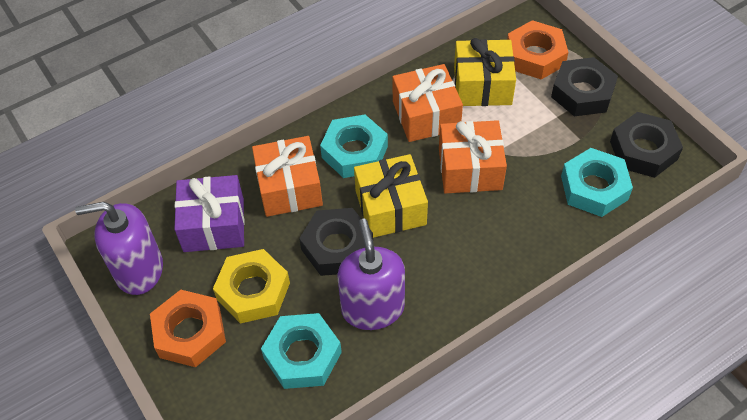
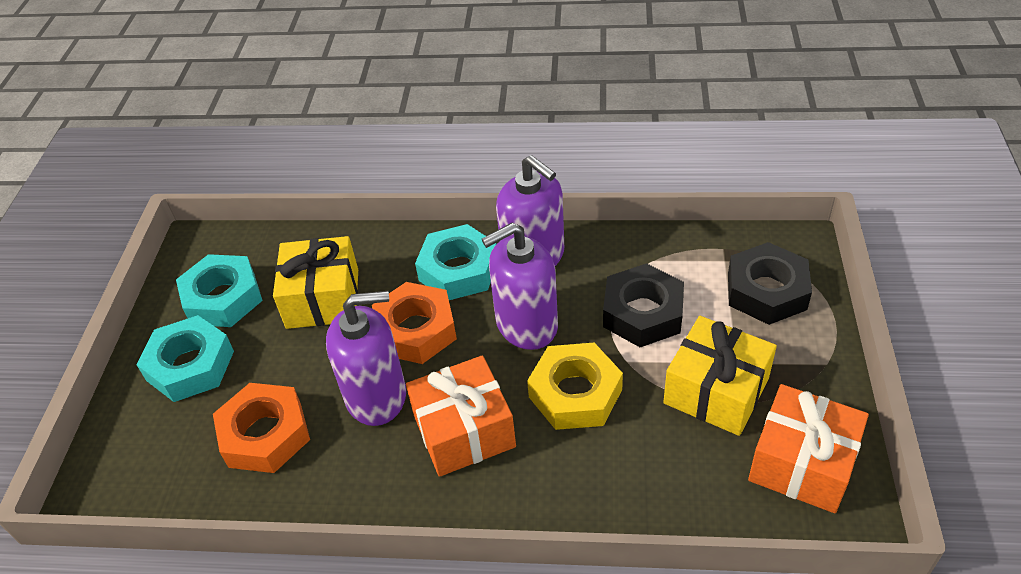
black nut: 3 -> 2
orange gift: 3 -> 2
purple gift: 1 -> 0
purple soap dispenser: 2 -> 3

